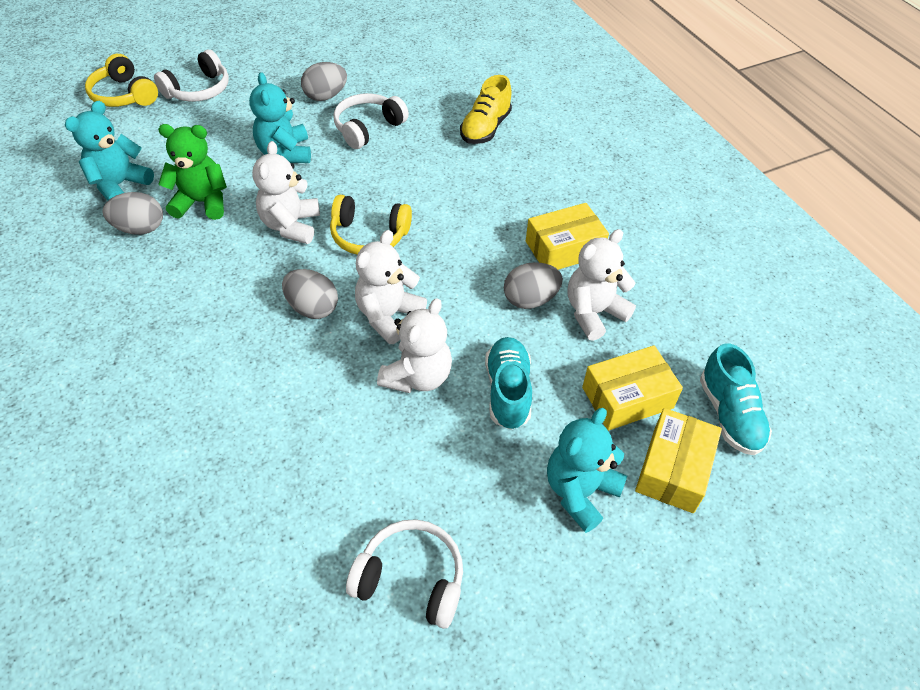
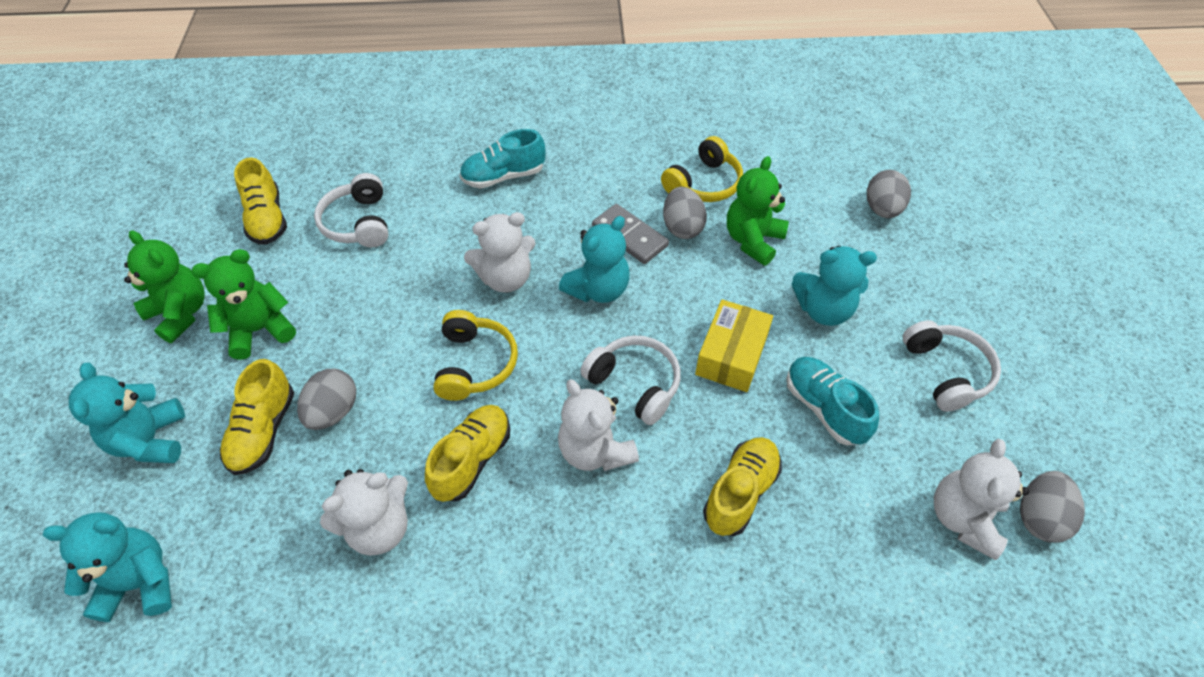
green teddy bear: 1 -> 3
grey domino: 0 -> 1
turquoise teddy bear: 3 -> 4
yellow box: 3 -> 1
yellow shoe: 1 -> 4

